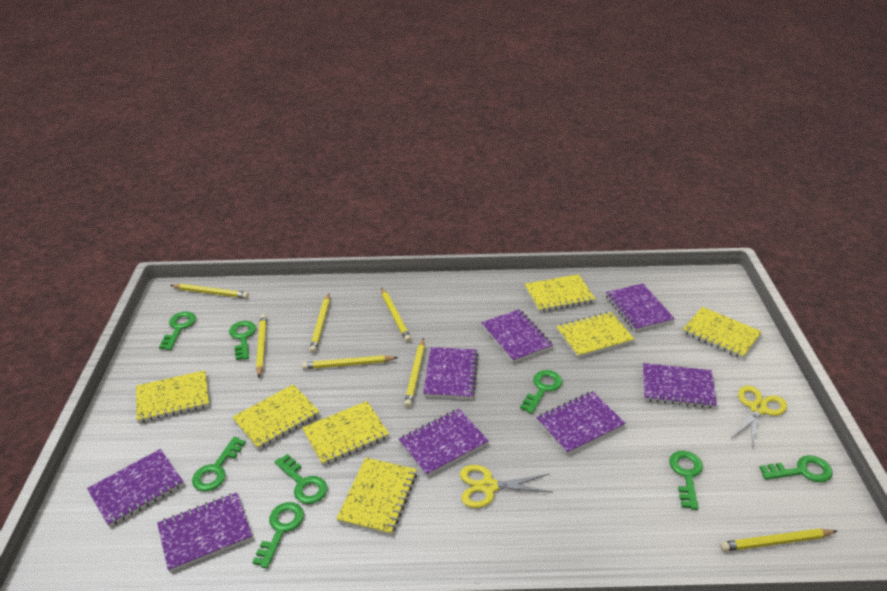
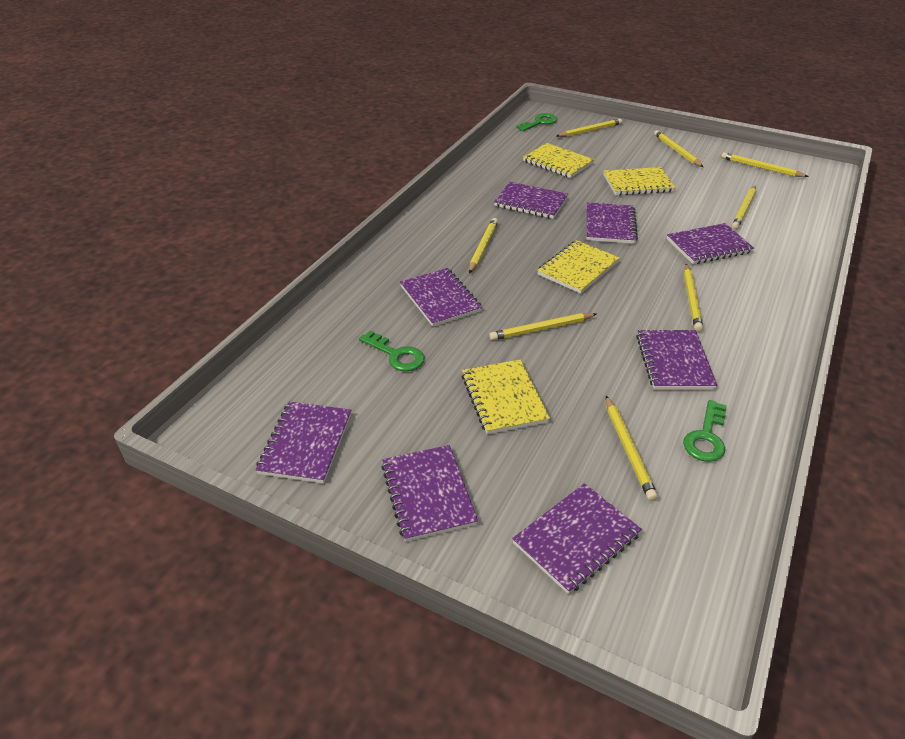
green key: 8 -> 3
yellow notebook: 7 -> 4
yellow pencil: 7 -> 8
yellow scissors: 2 -> 0

